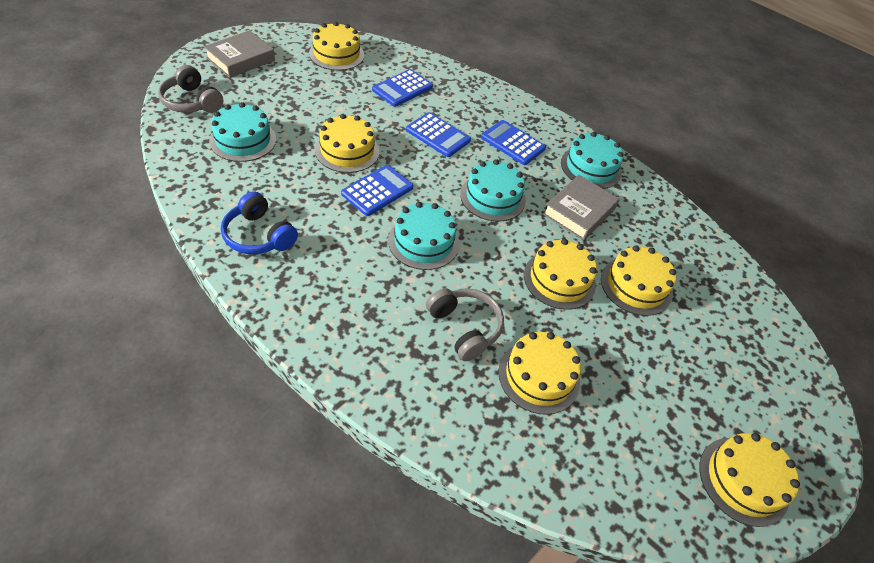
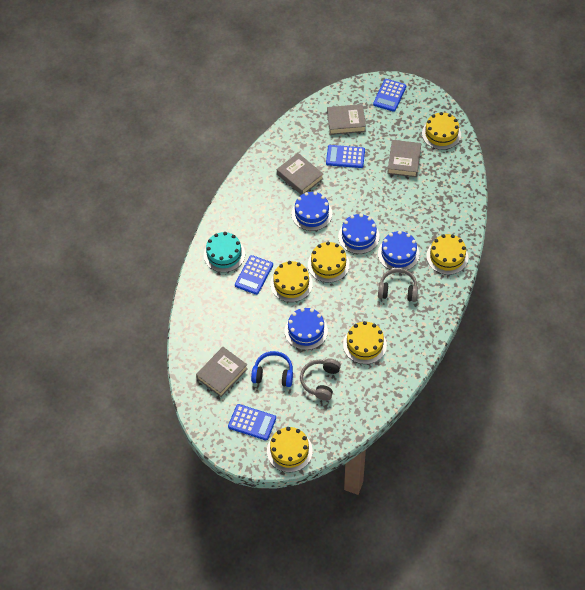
blue cake: 0 -> 4
grey book: 2 -> 4
turquoise cake: 4 -> 1

